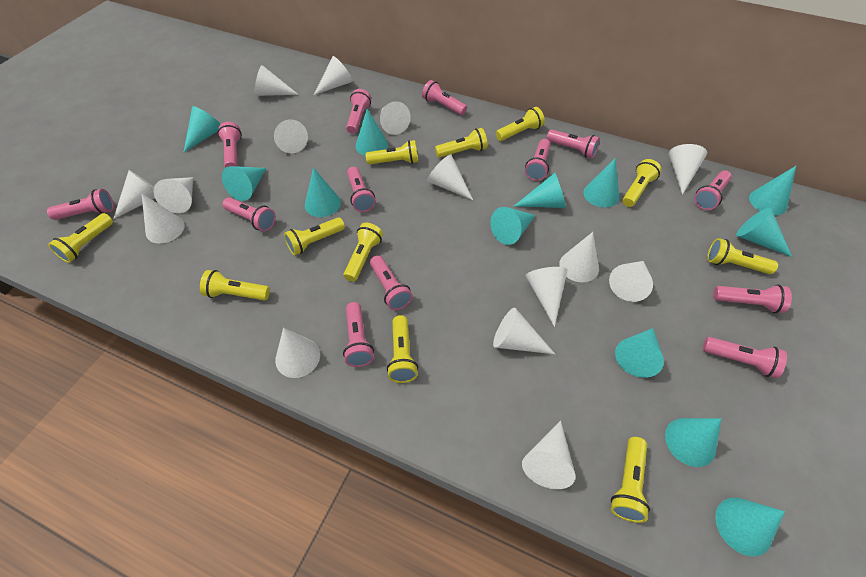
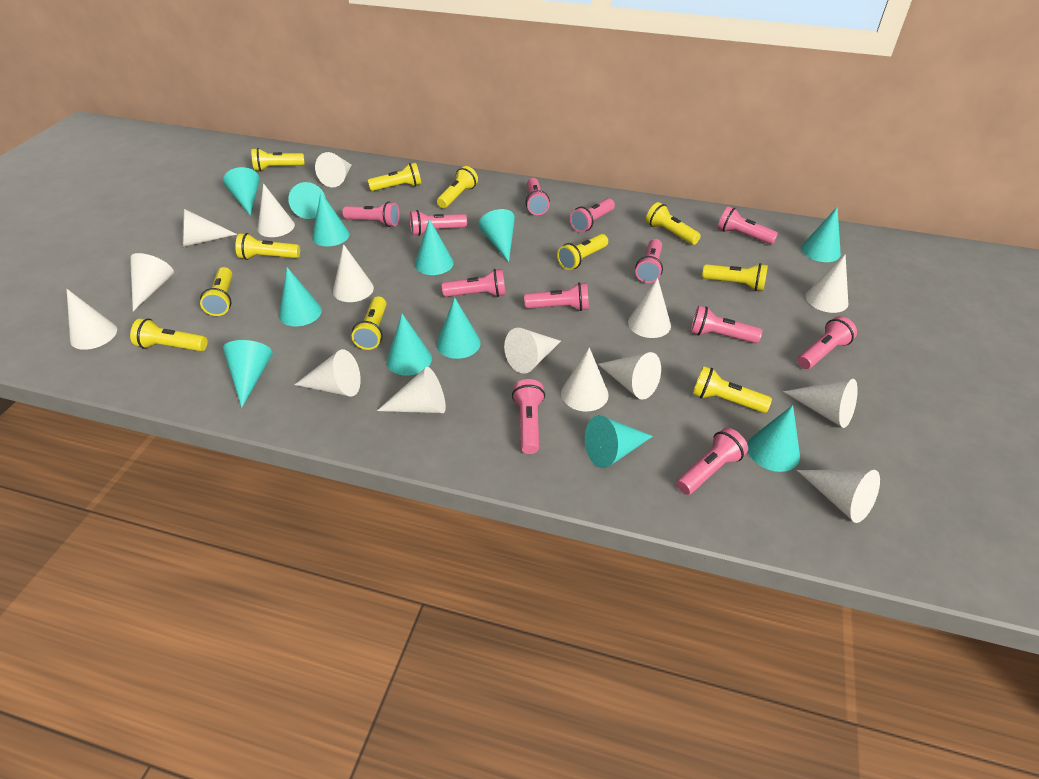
pink flashlight: 13 -> 12

